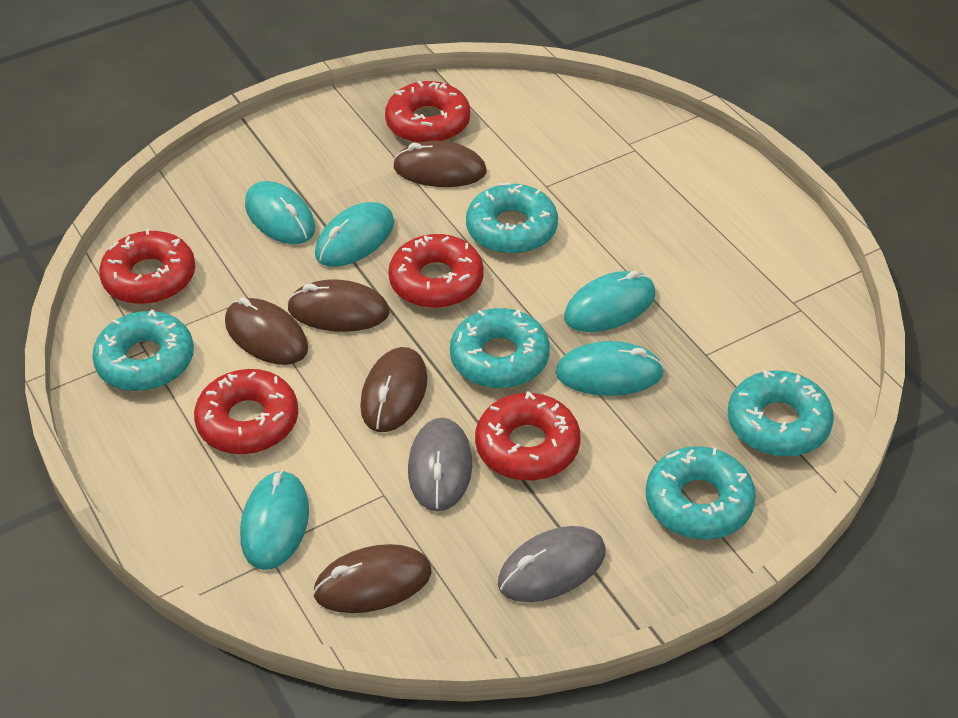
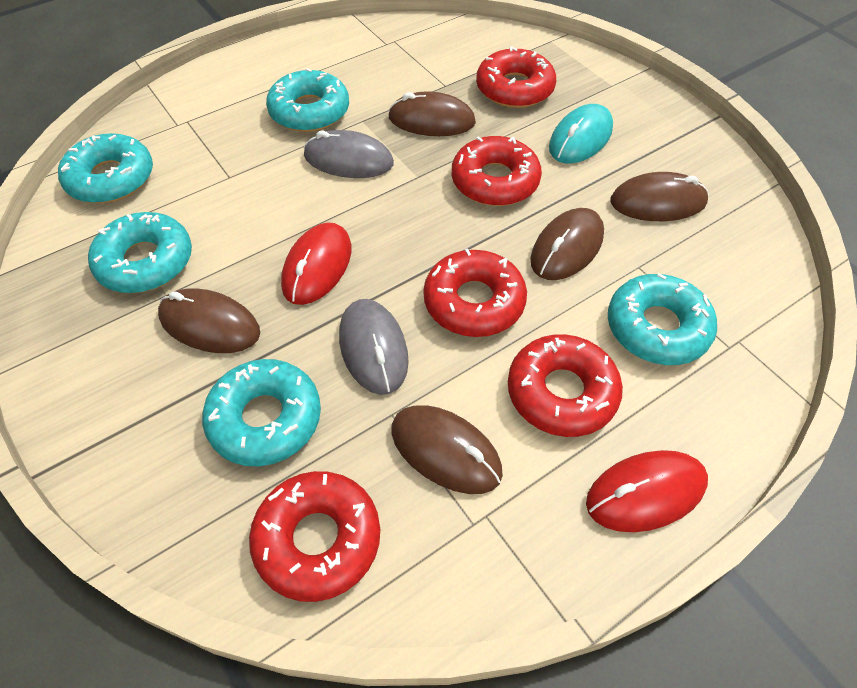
red mouse: 0 -> 2
turquoise mouse: 5 -> 1

